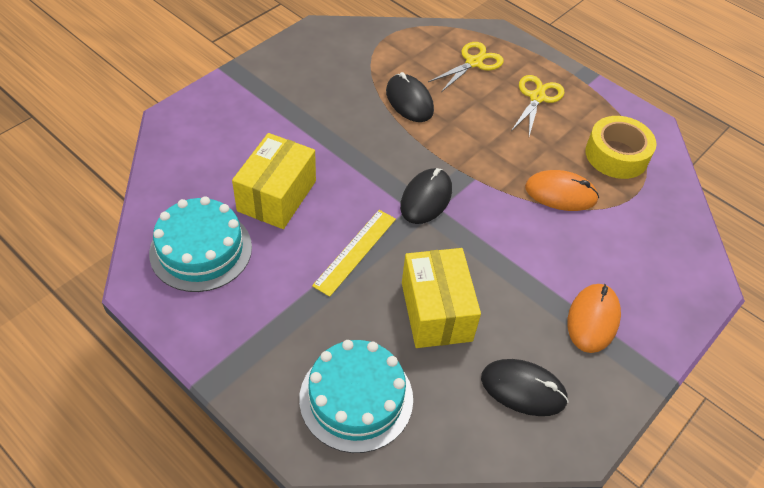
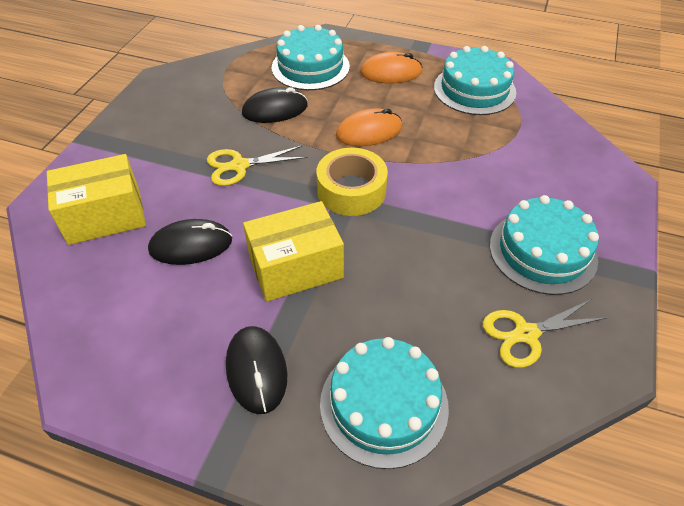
turquoise cake: 2 -> 4
yellow ruler: 1 -> 0

